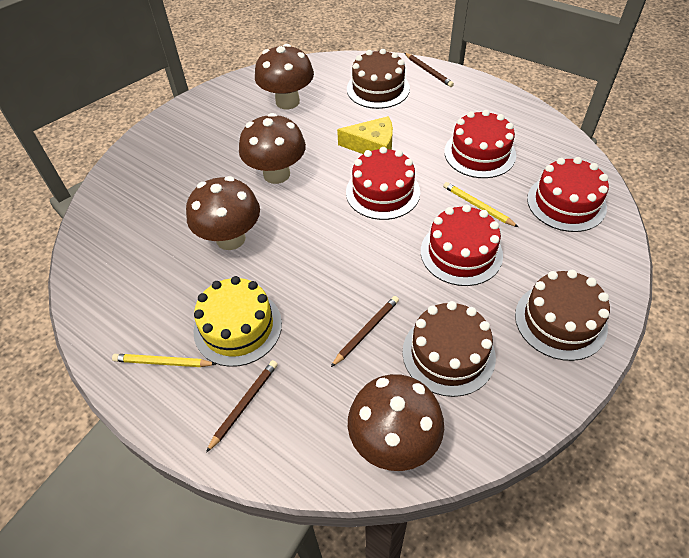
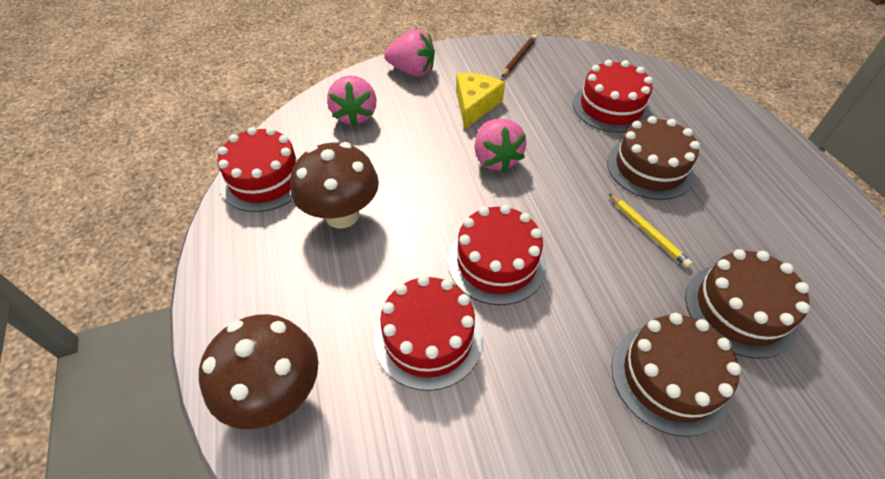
brown mushroom: 4 -> 2
brown pencil: 3 -> 1
pink strawberry: 0 -> 3
yellow cake: 1 -> 0
yellow pencil: 2 -> 1

